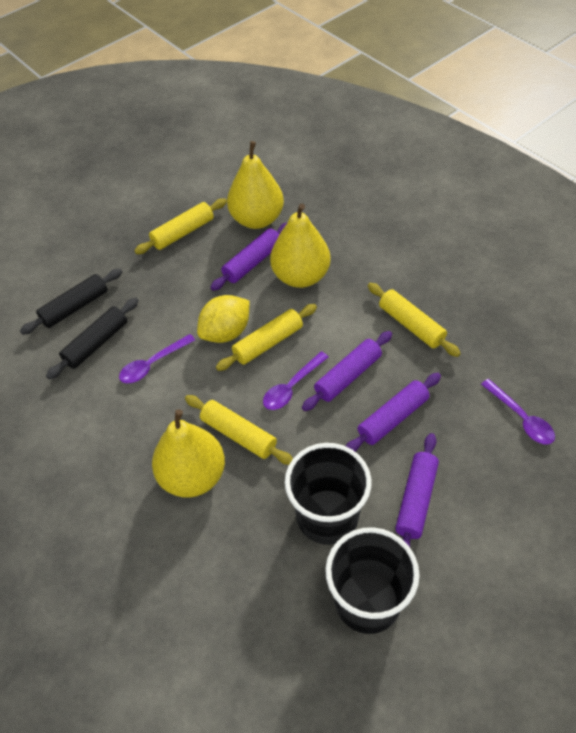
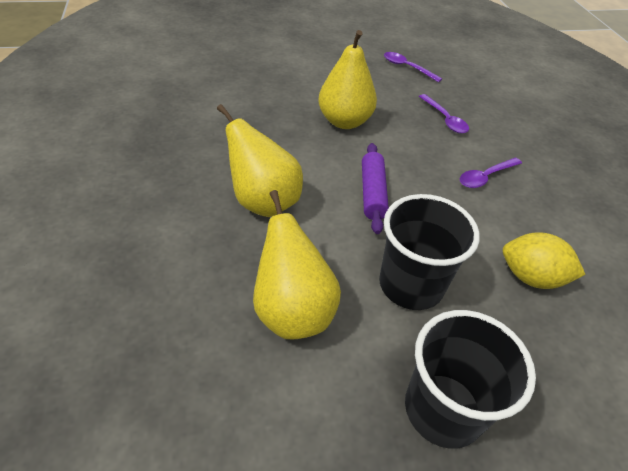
black rolling pin: 2 -> 0
purple rolling pin: 4 -> 1
yellow rolling pin: 4 -> 0

